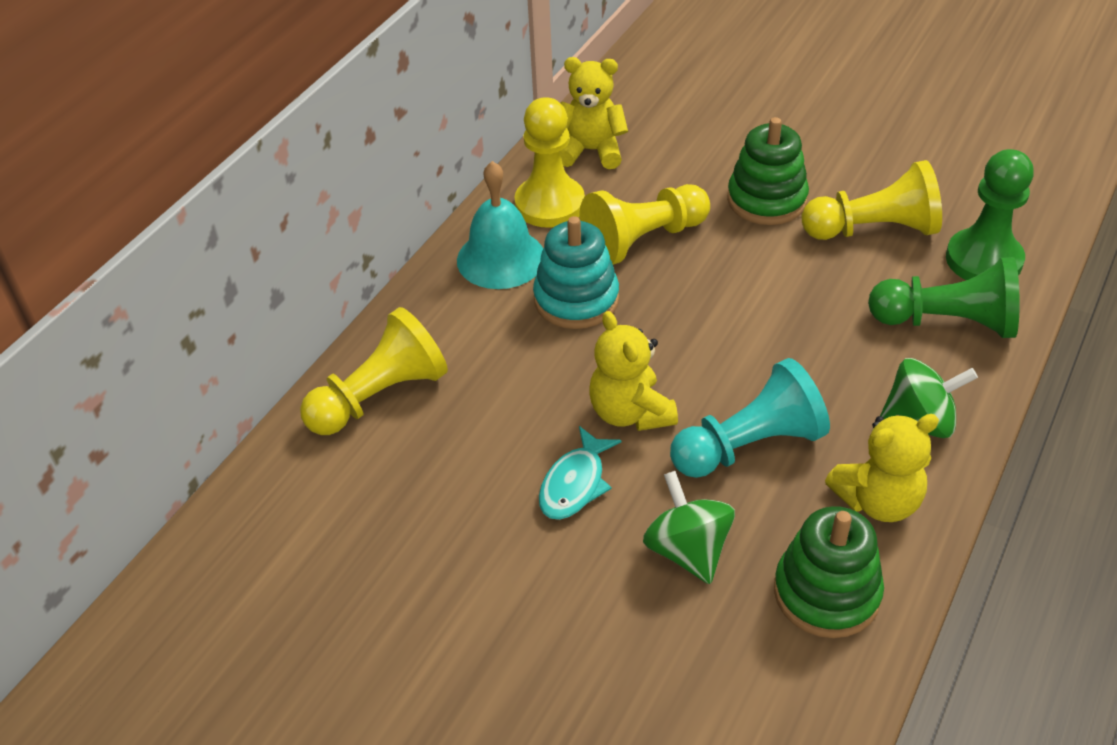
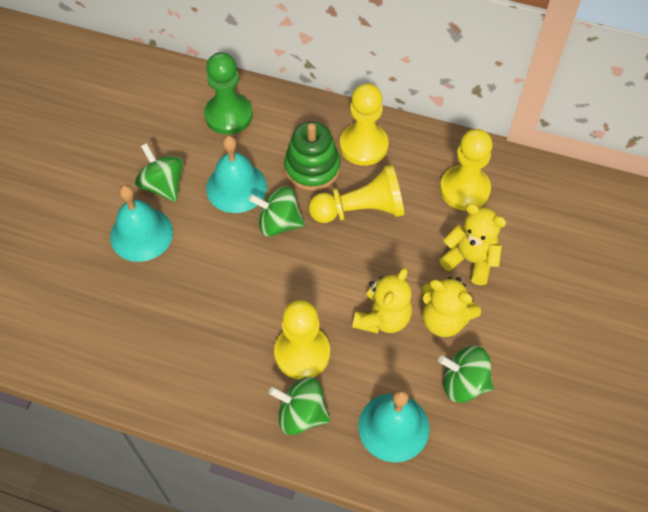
green pawn: 2 -> 1
green spinning top: 2 -> 4
green stacking toy: 2 -> 1
turquoise bell: 1 -> 3
turquoise fish: 1 -> 0
turquoise pawn: 1 -> 0
turquoise stacking toy: 1 -> 0

